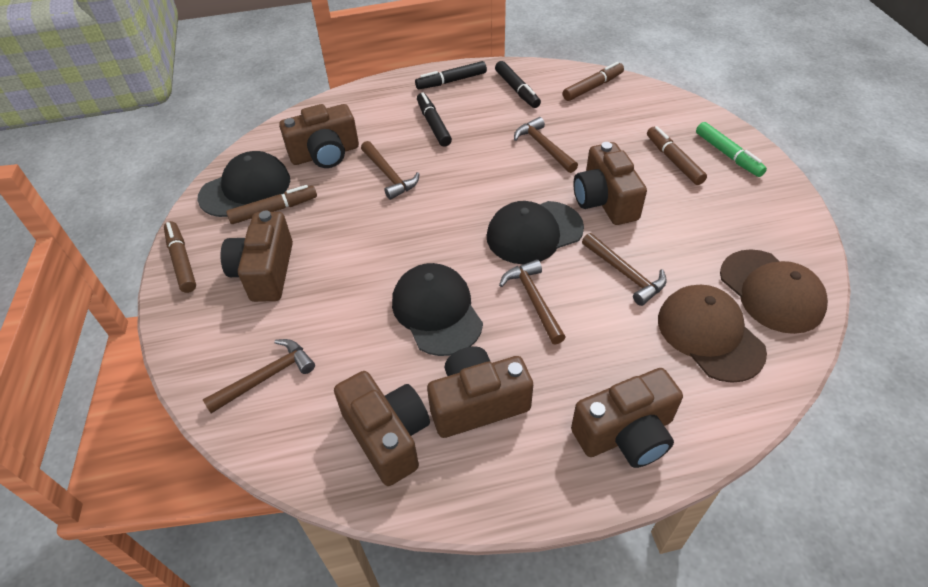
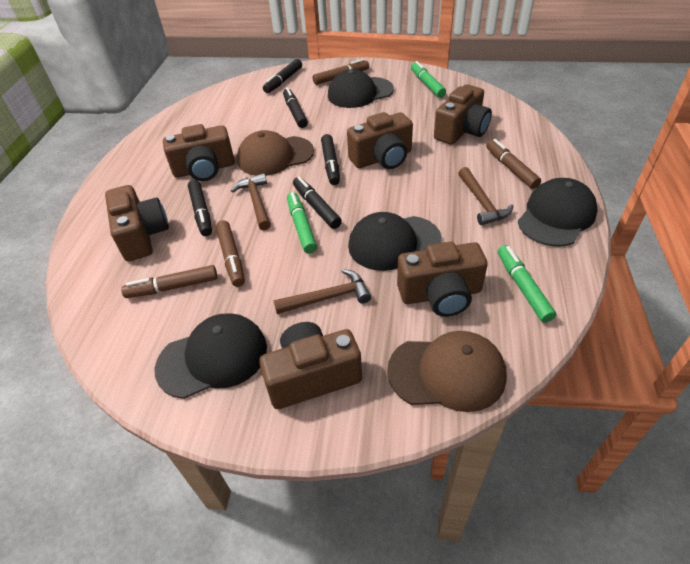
black cap: 3 -> 4
black marker: 3 -> 5
brown hammer: 5 -> 3
green marker: 1 -> 3

